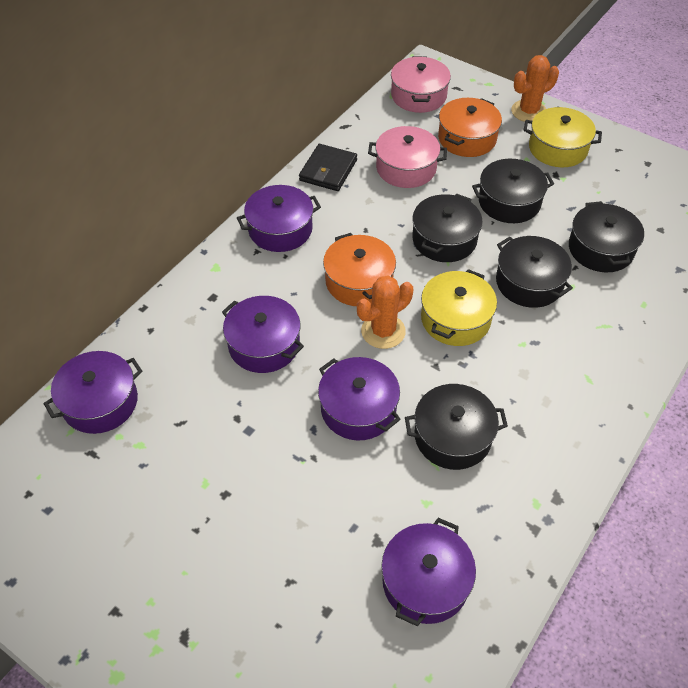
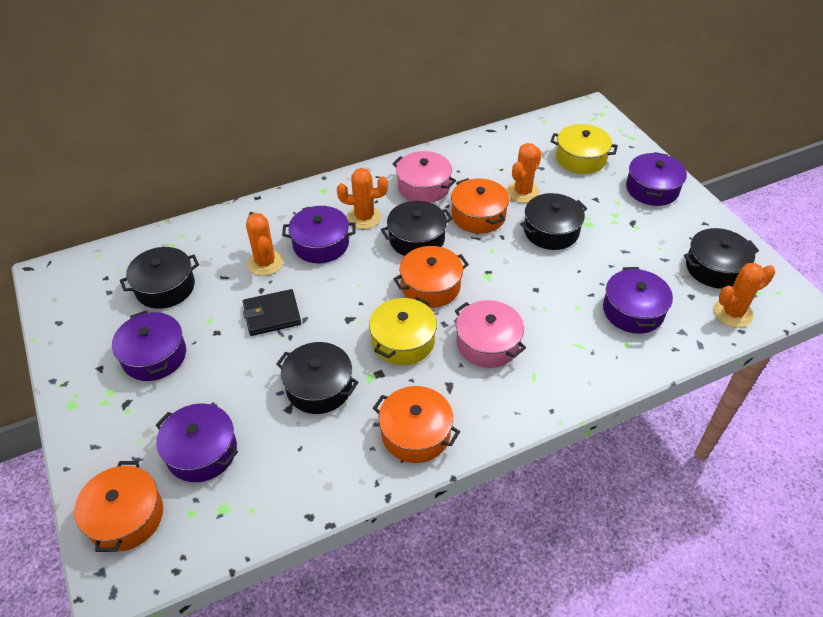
orange cactus: 2 -> 4
orange pot: 2 -> 4

